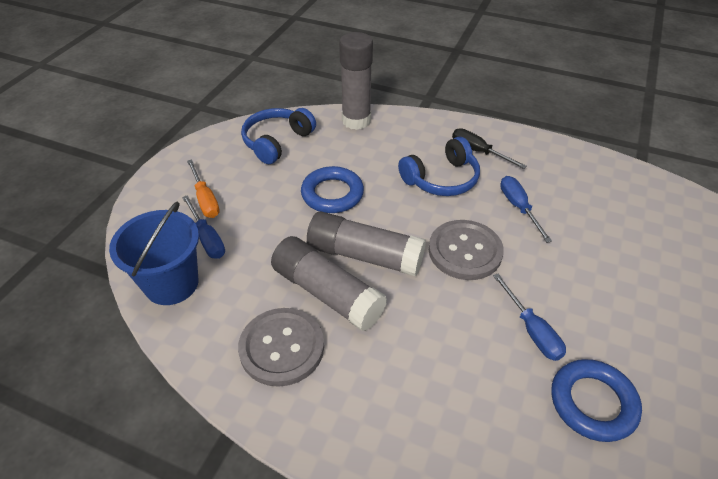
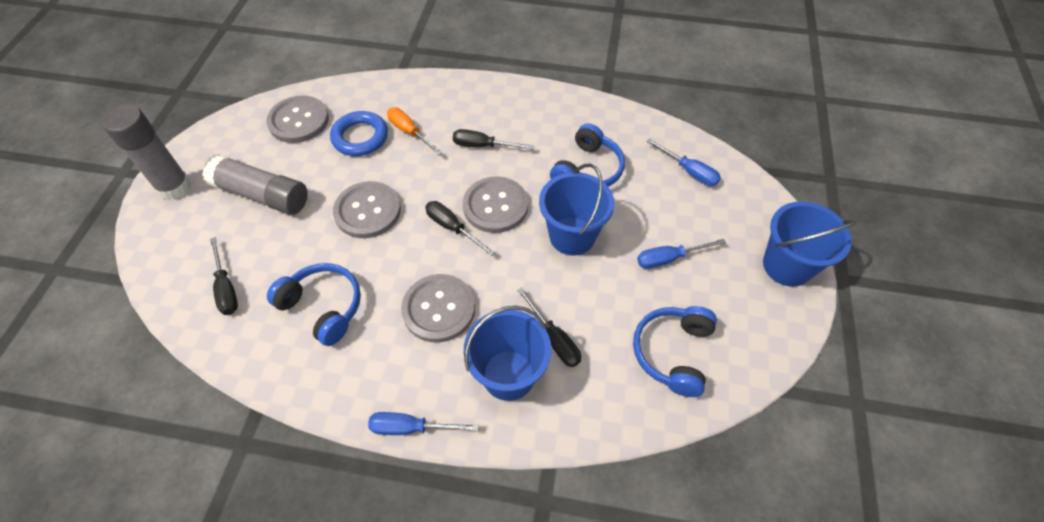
black screwdriver: 1 -> 4
blue bucket: 1 -> 3
blue headphones: 2 -> 3
blue ring: 2 -> 1
grey button: 2 -> 4
grey glue stick: 3 -> 2

